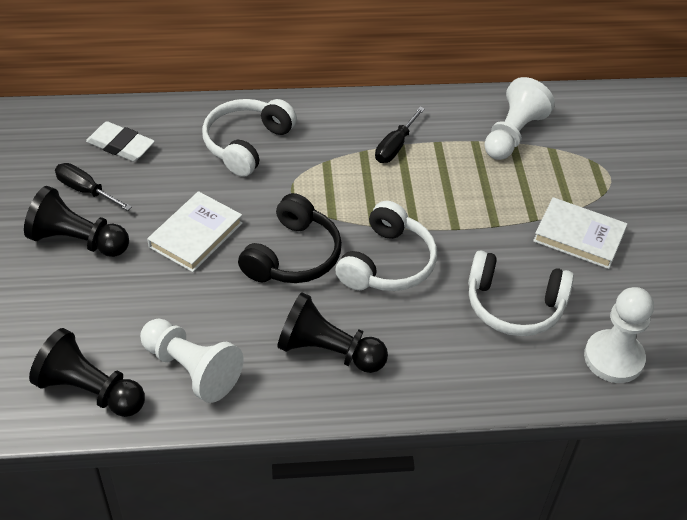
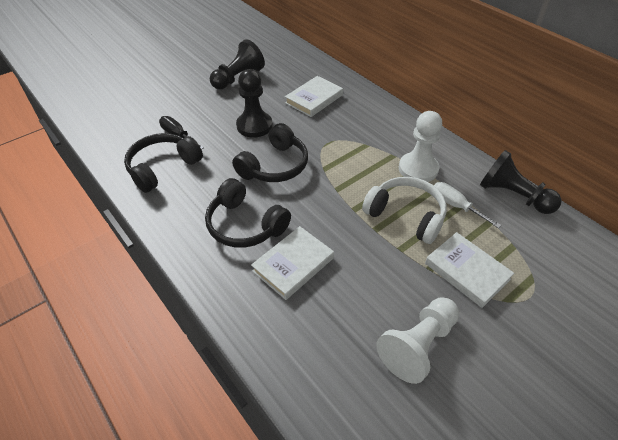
black headphones: 1 -> 3
black screwdriver: 2 -> 1
white book: 2 -> 3
white eraser: 1 -> 0
white headphones: 3 -> 1
white pawn: 3 -> 2
white screwdriver: 0 -> 1

